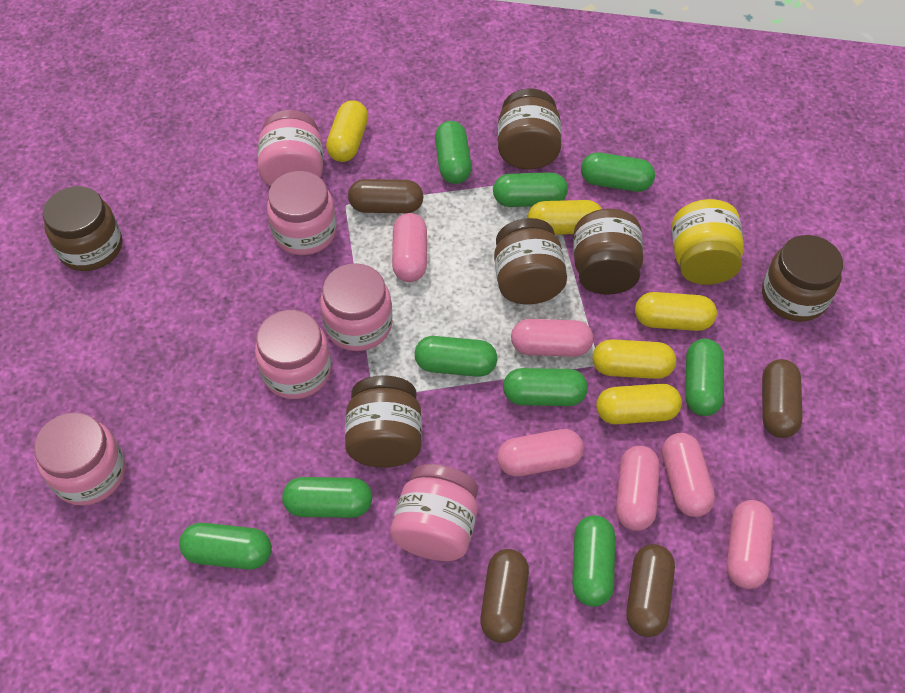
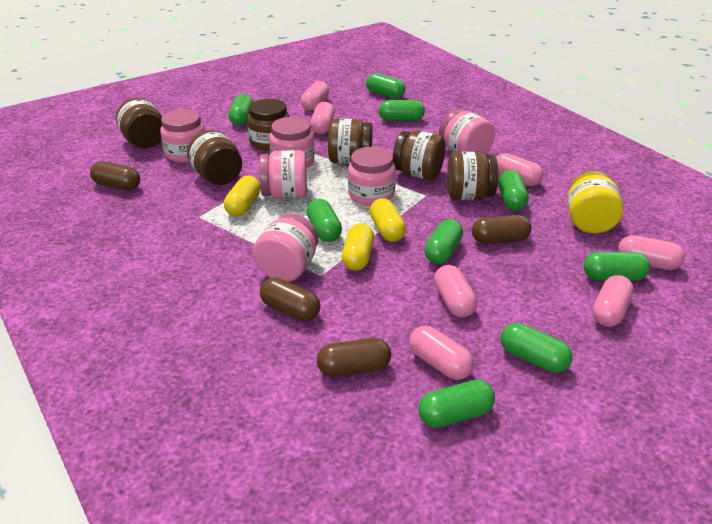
pink capsule: 6 -> 7
yellow capsule: 5 -> 3

